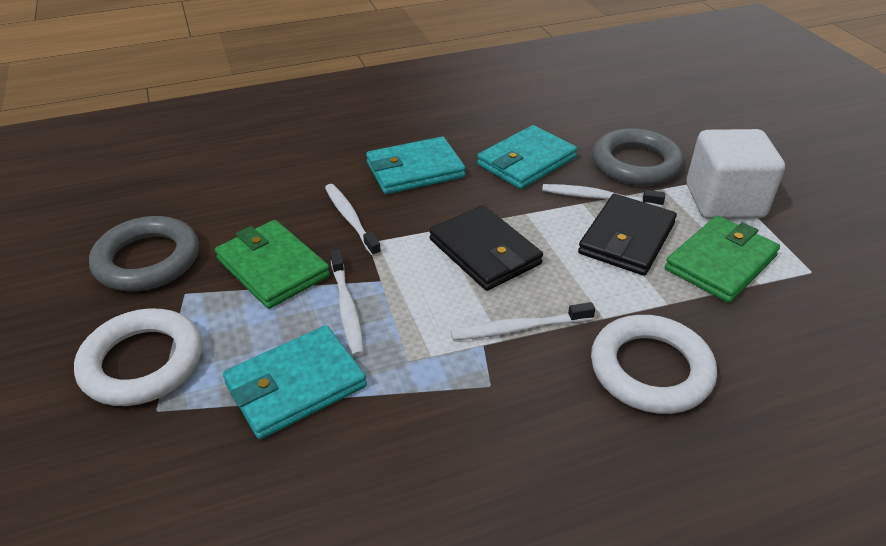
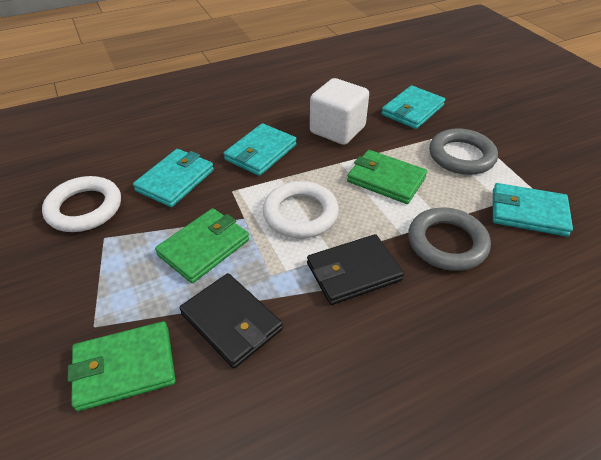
green wallet: 2 -> 3
turquoise wallet: 3 -> 4
white toothbrush: 4 -> 0

